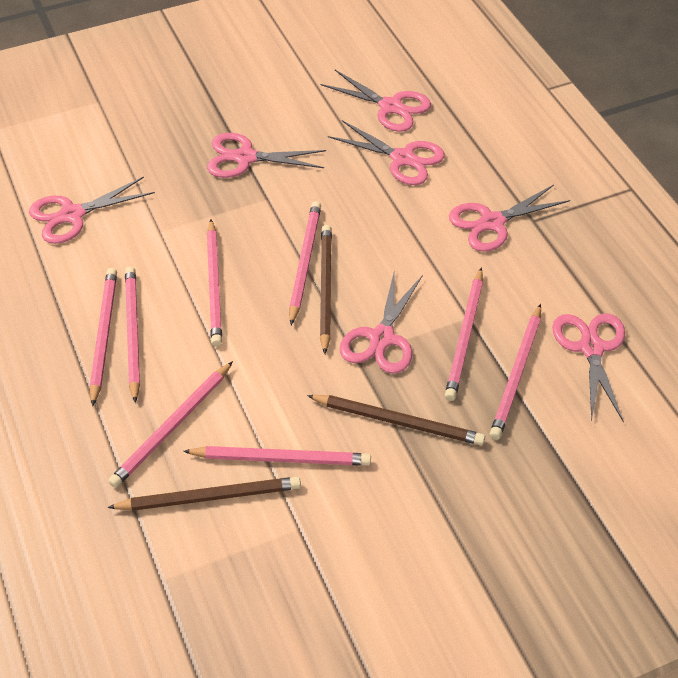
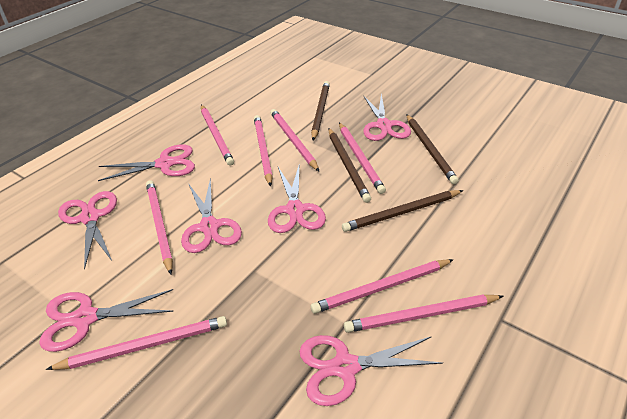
brown pencil: 3 -> 4

